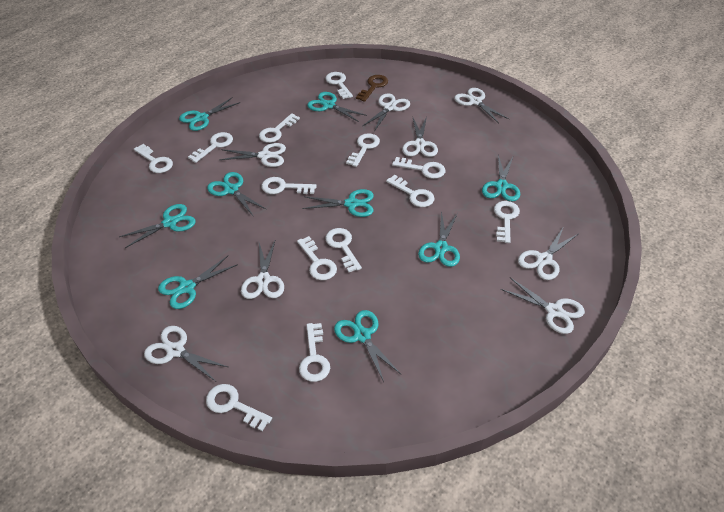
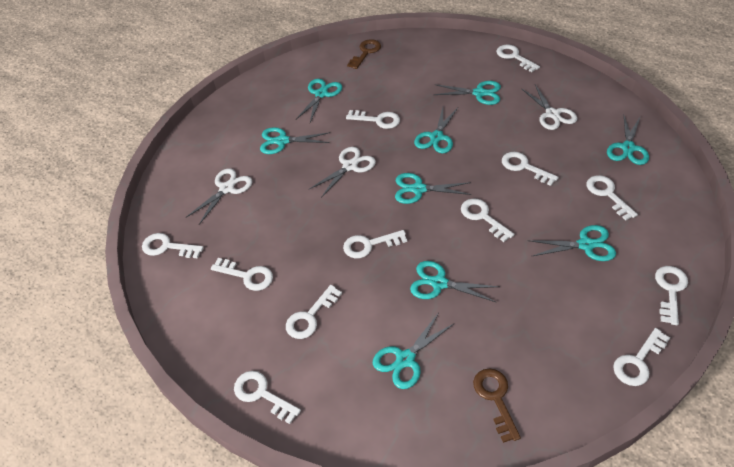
brown key: 1 -> 2
white key: 13 -> 12
white scissors: 8 -> 3

